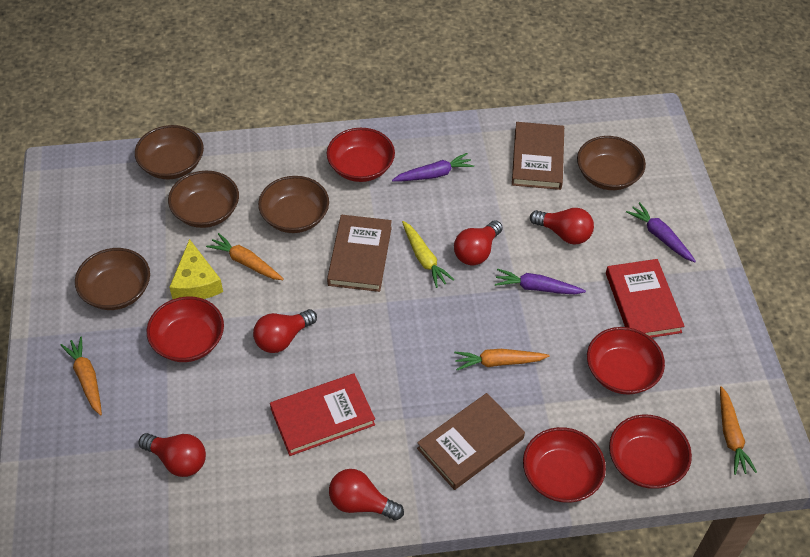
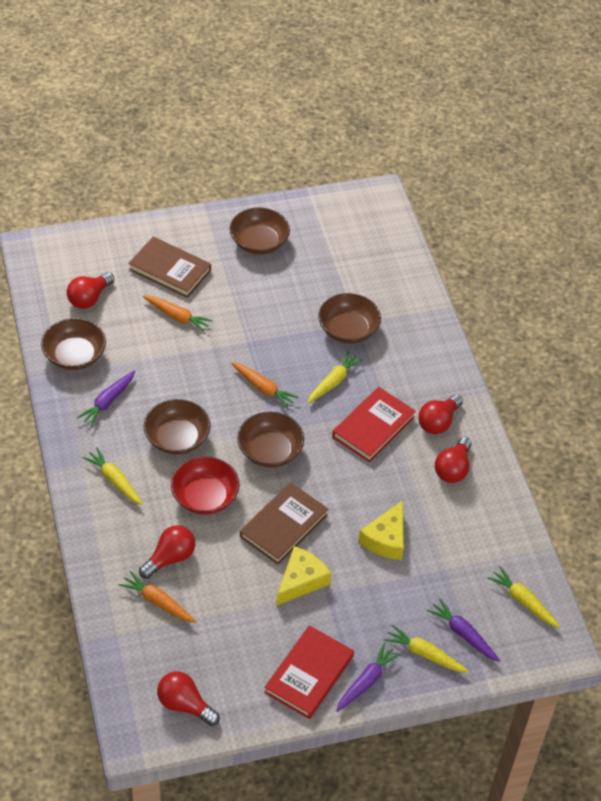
brown book: 3 -> 2
orange carrot: 4 -> 3
red bowl: 5 -> 1
yellow carrot: 1 -> 4
yellow cheese: 1 -> 2

